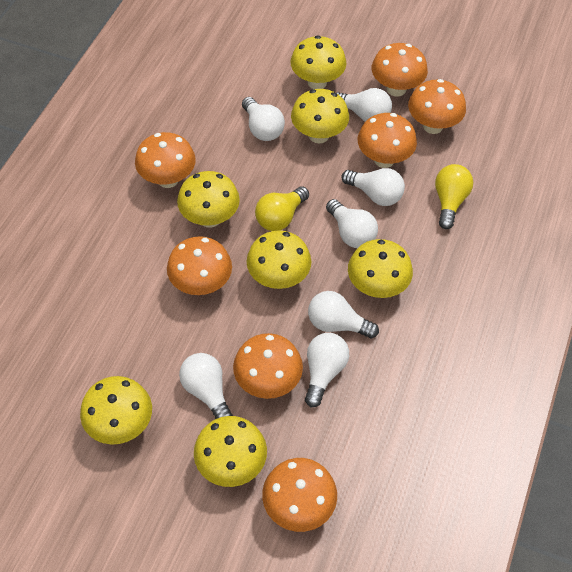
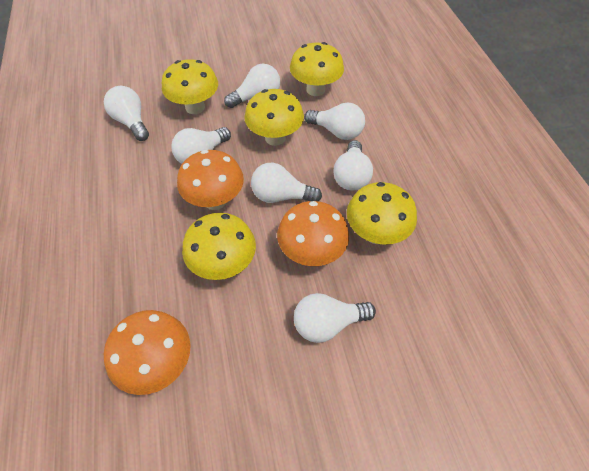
orange mushroom: 7 -> 3
yellow light bulb: 2 -> 0
yellow mushroom: 7 -> 5

